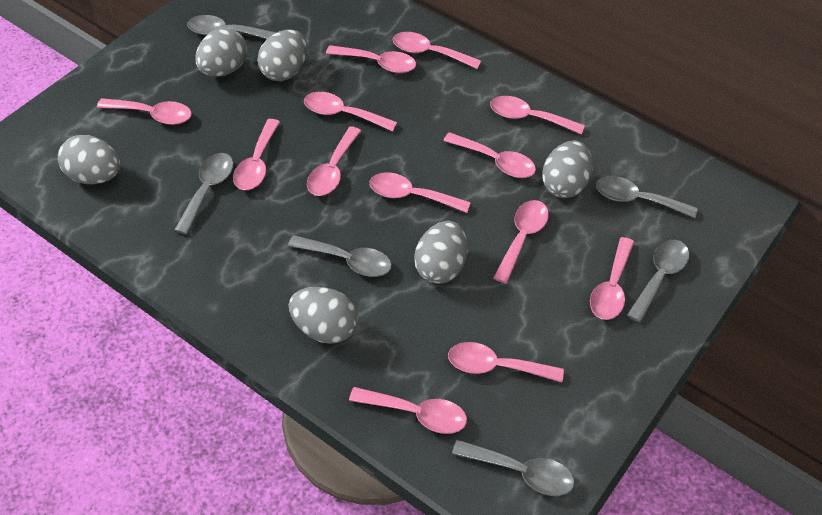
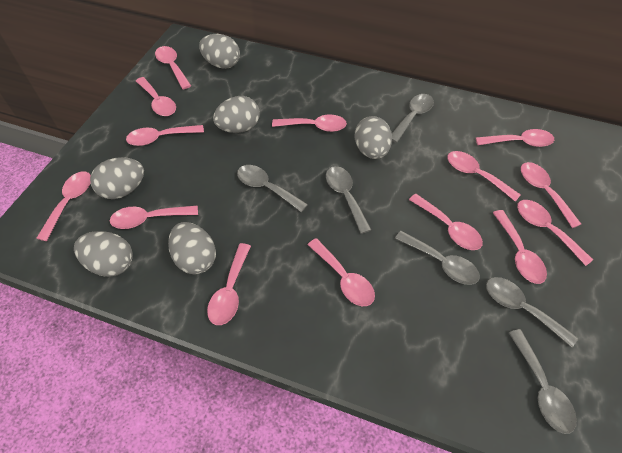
pink spoon: 13 -> 14

